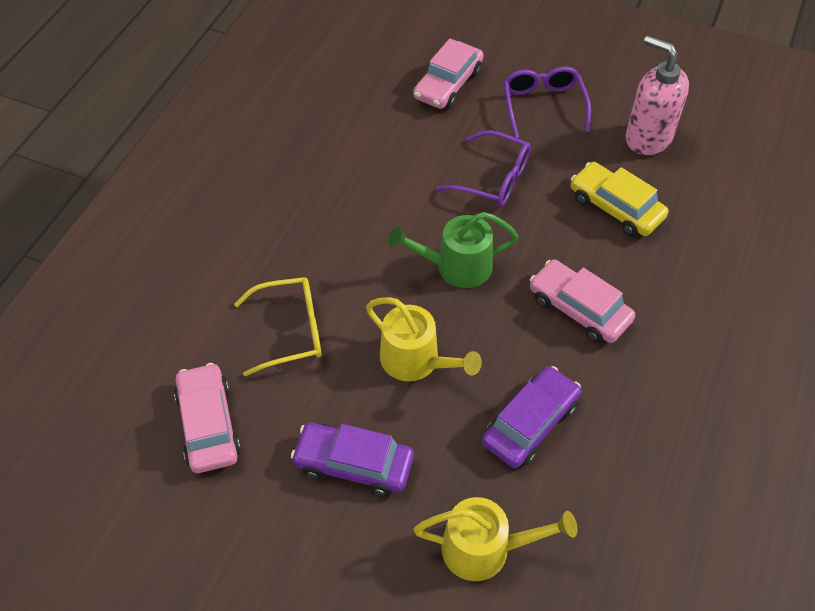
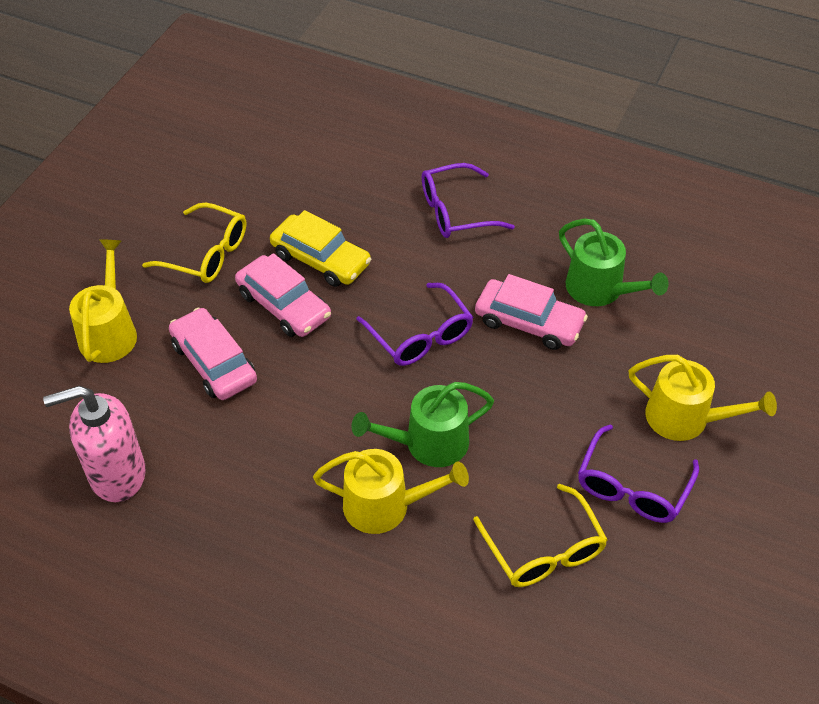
green watering can: 1 -> 2
purple car: 2 -> 0
purple glasses: 2 -> 3
yellow glasses: 1 -> 2
yellow watering can: 2 -> 3

